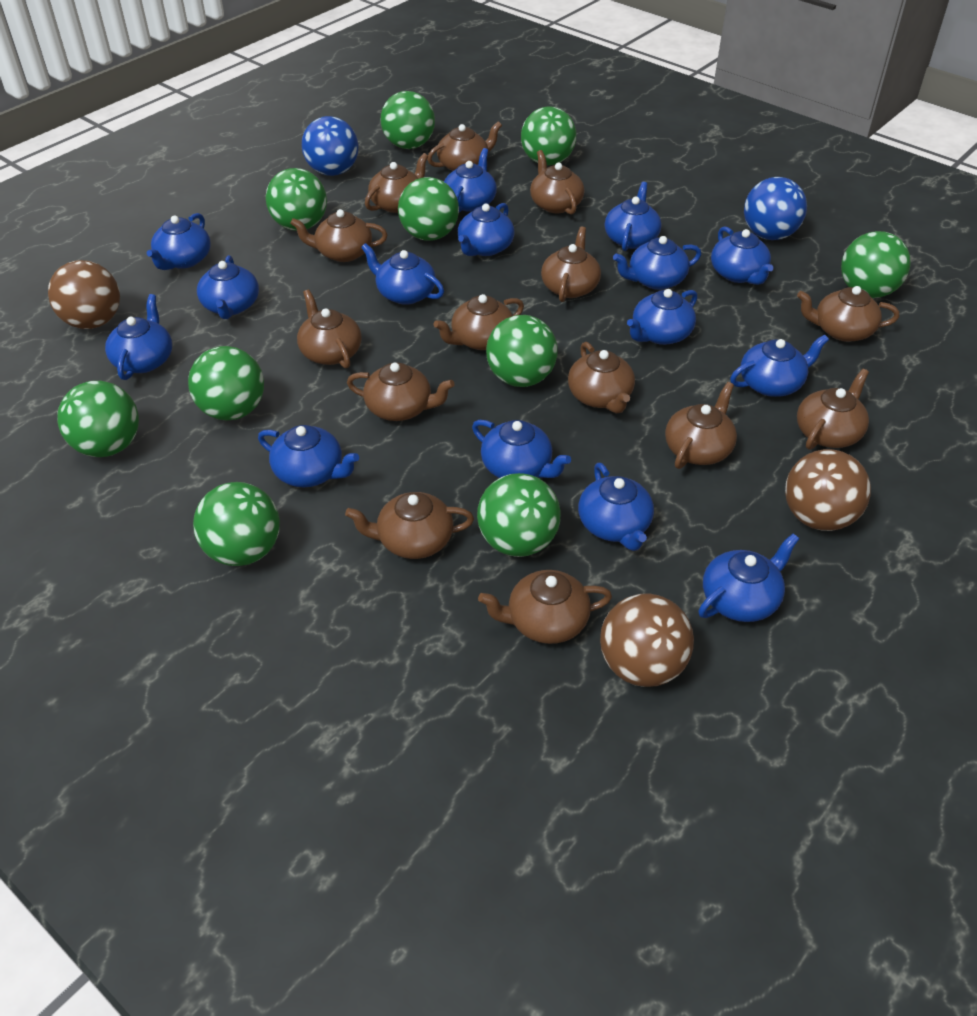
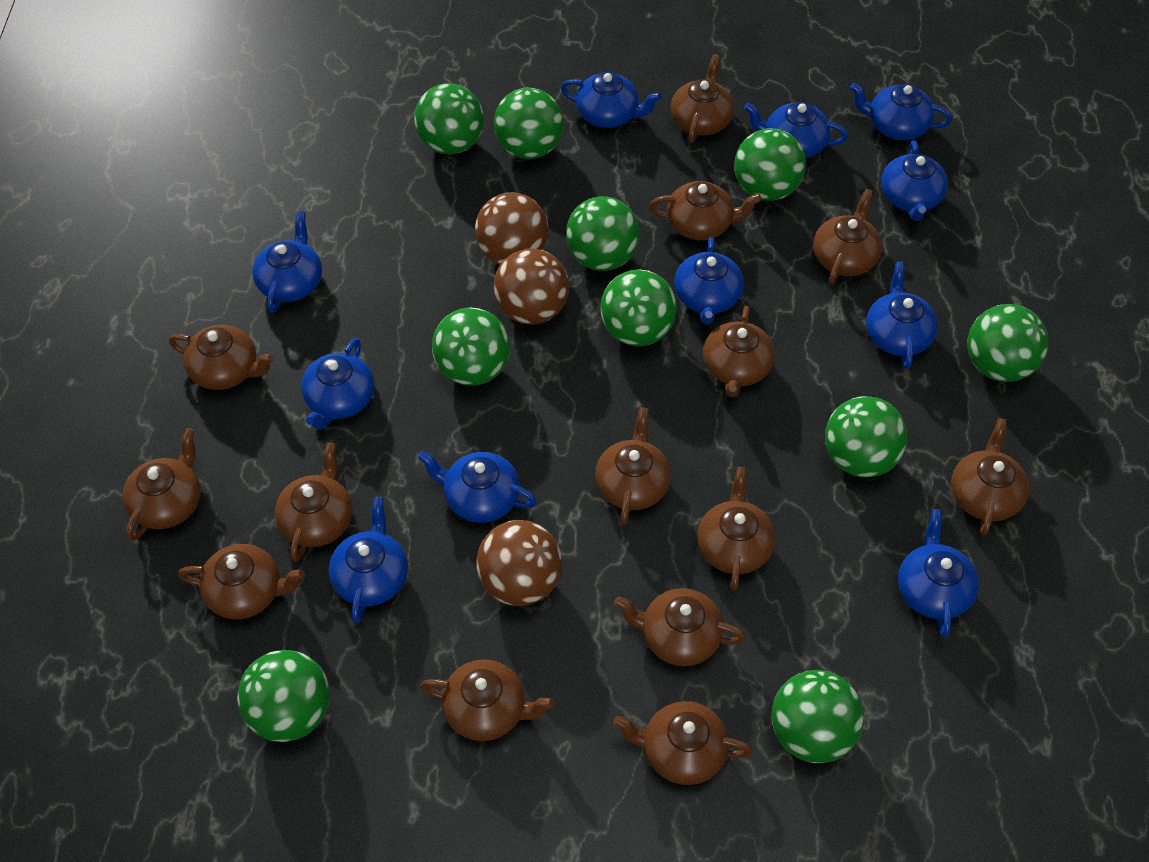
blue ball: 2 -> 0
blue teapot: 15 -> 11

